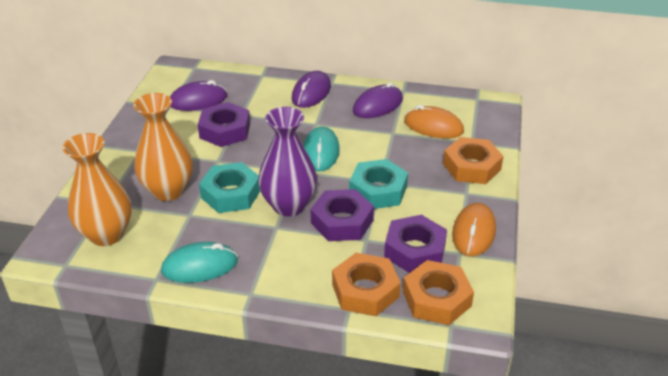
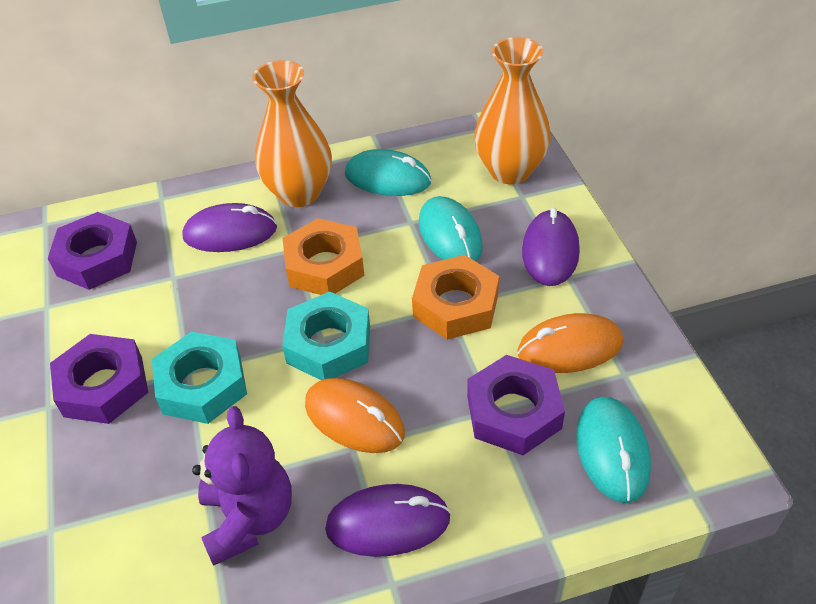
orange nut: 3 -> 2
purple teddy bear: 0 -> 1
purple vase: 1 -> 0
turquoise mouse: 2 -> 3

